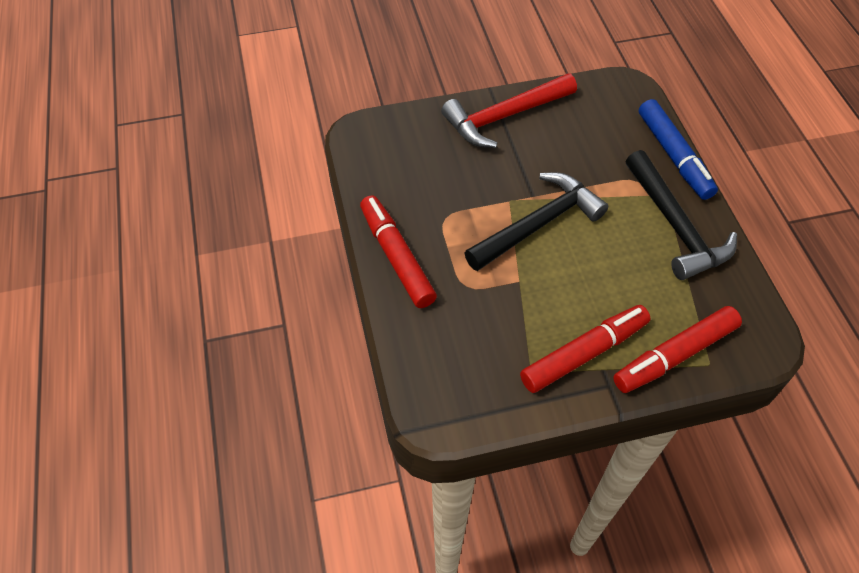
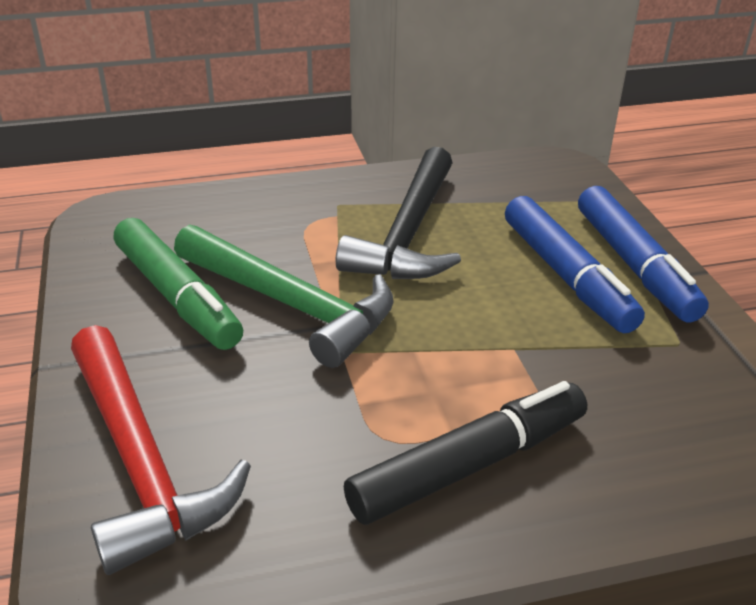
black hammer: 2 -> 1
black marker: 0 -> 1
blue marker: 1 -> 2
green hammer: 0 -> 1
green marker: 0 -> 1
red marker: 3 -> 0

